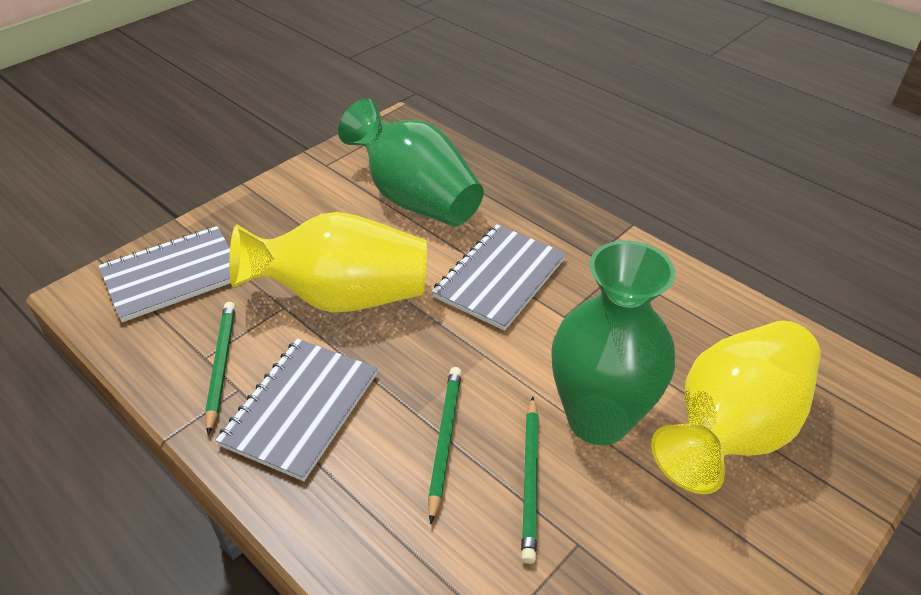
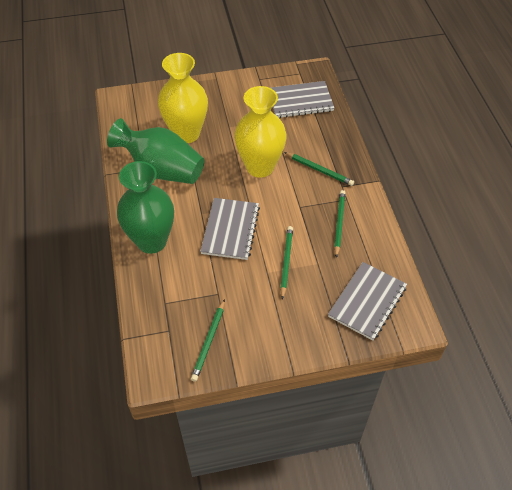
green pencil: 3 -> 4

